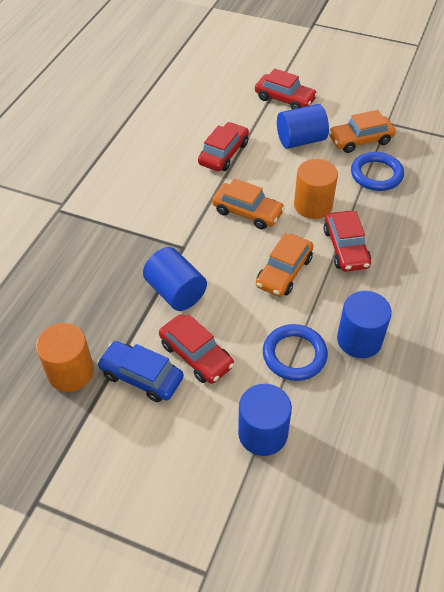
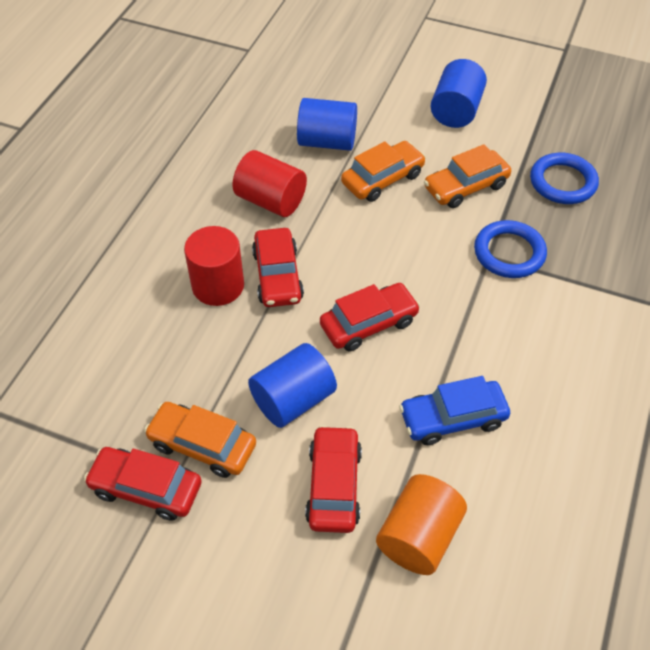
blue cylinder: 4 -> 3
orange cylinder: 2 -> 1
red cylinder: 0 -> 2

